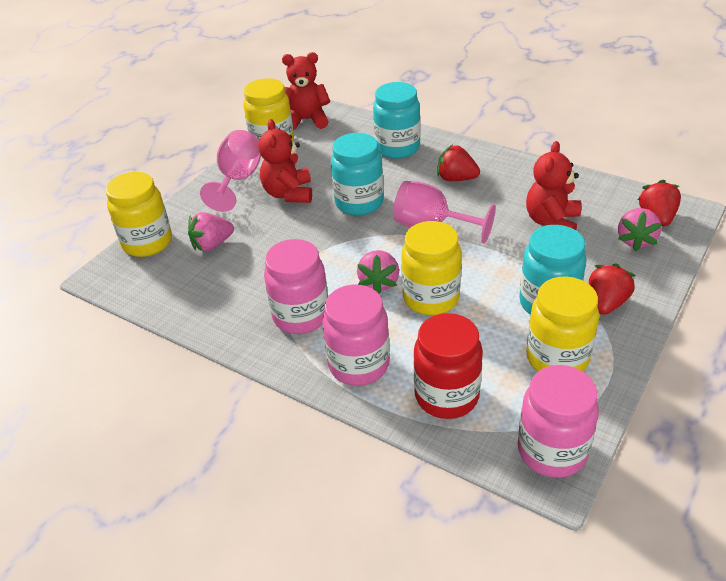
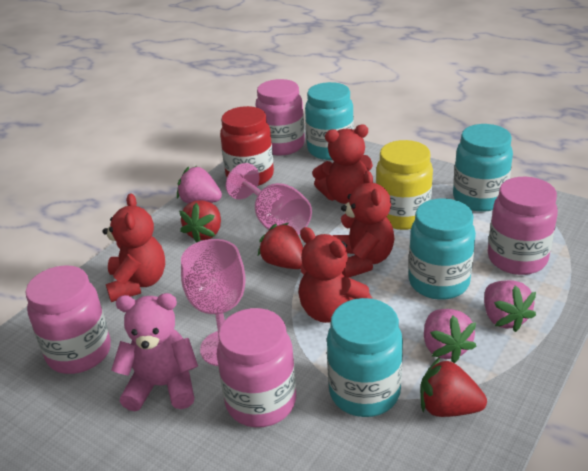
pink jar: 3 -> 4
pink teddy bear: 0 -> 1
red teddy bear: 3 -> 4
turquoise jar: 3 -> 4
yellow jar: 4 -> 1

